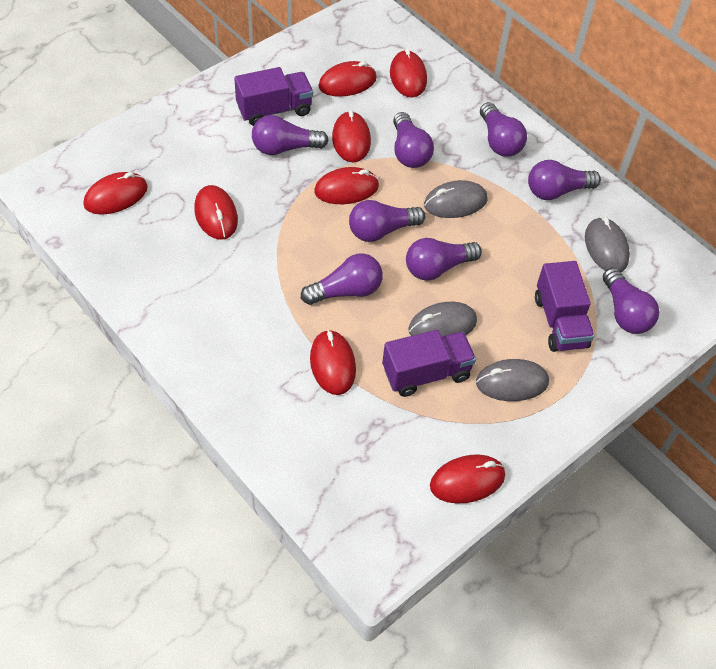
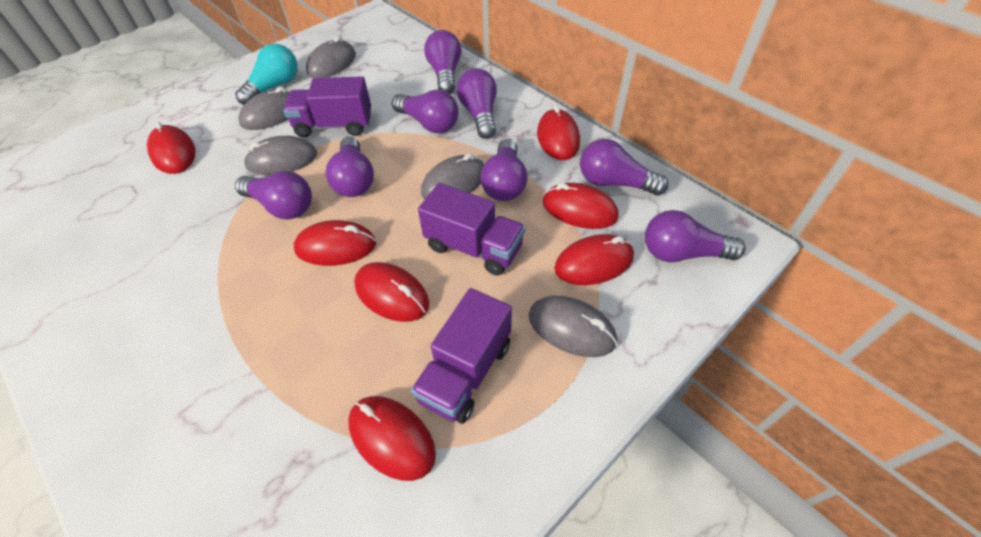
grey mouse: 4 -> 5
red mouse: 8 -> 7
turquoise light bulb: 0 -> 1

